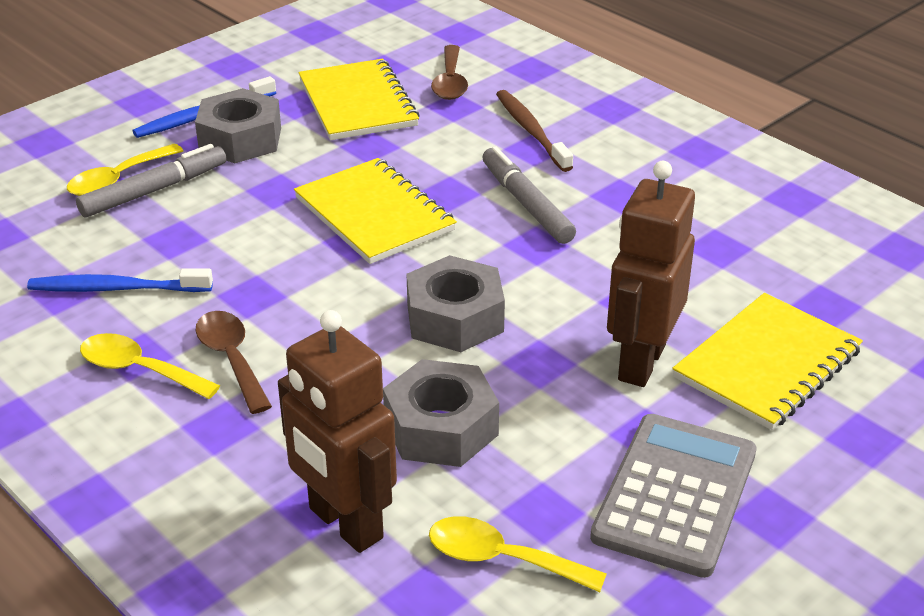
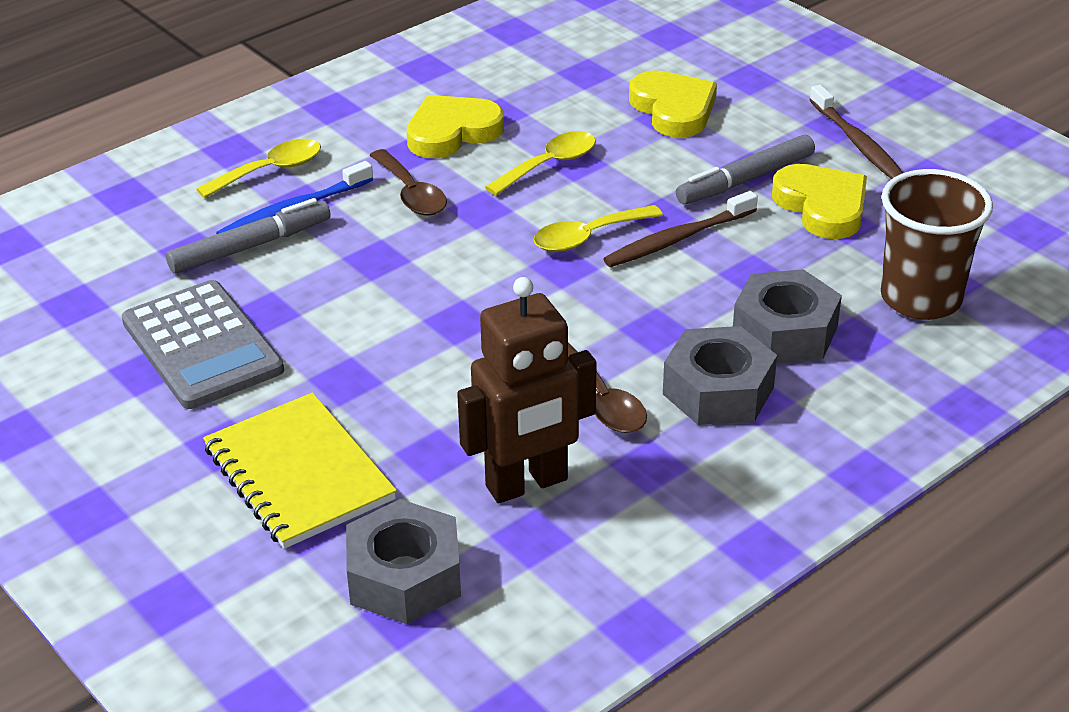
blue toothbrush: 2 -> 1
brown cup: 0 -> 1
brown robot: 2 -> 1
brown toothbrush: 1 -> 2
yellow heart: 0 -> 3
yellow notebook: 3 -> 1

